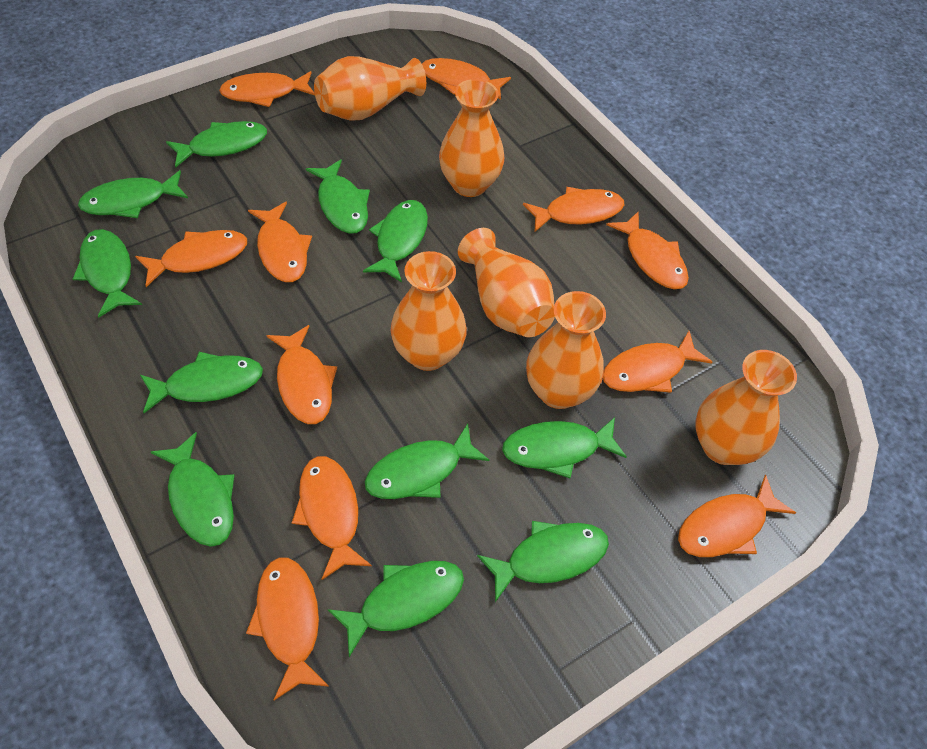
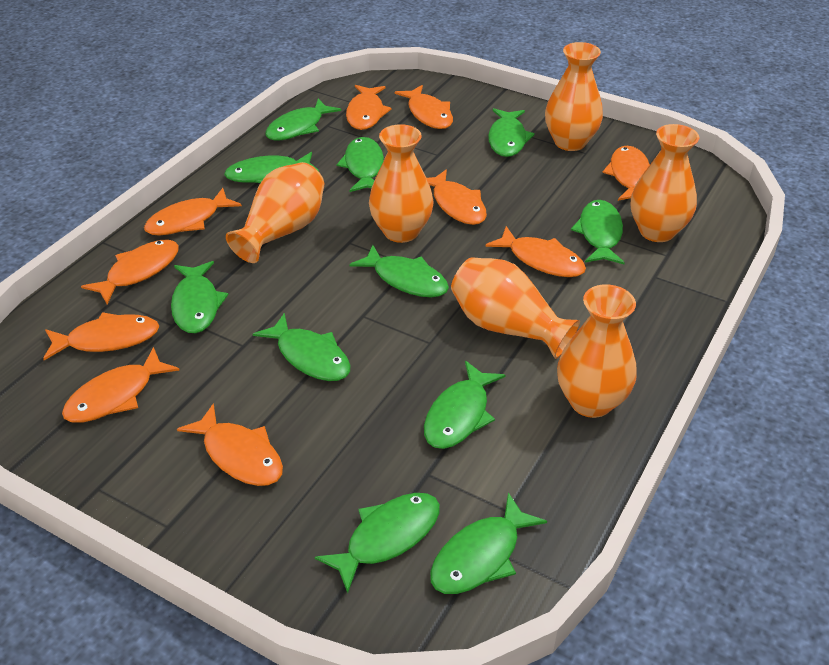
orange fish: 11 -> 10

